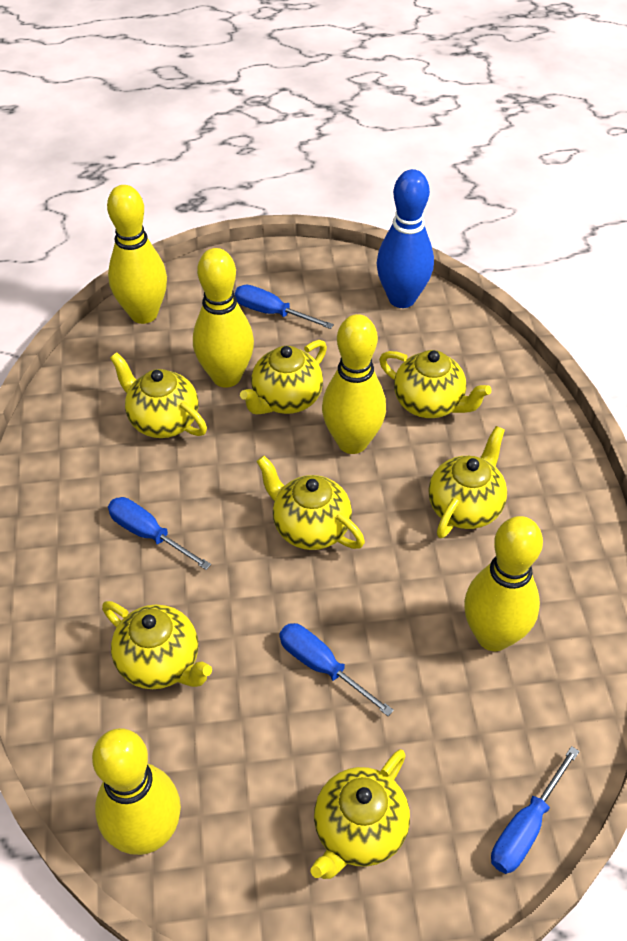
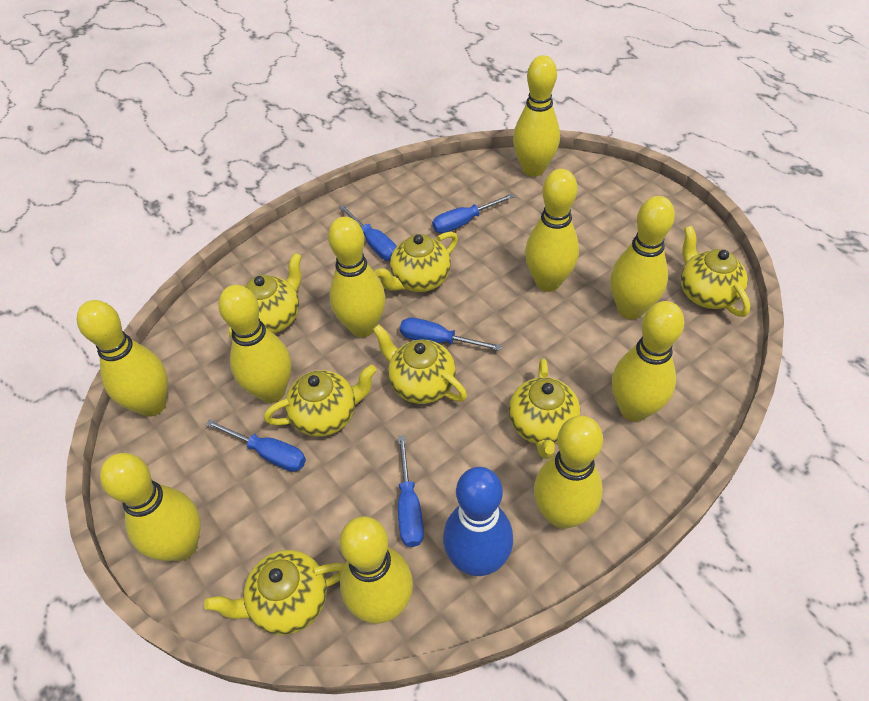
blue screwdriver: 4 -> 5
yellow bowling pin: 5 -> 10

